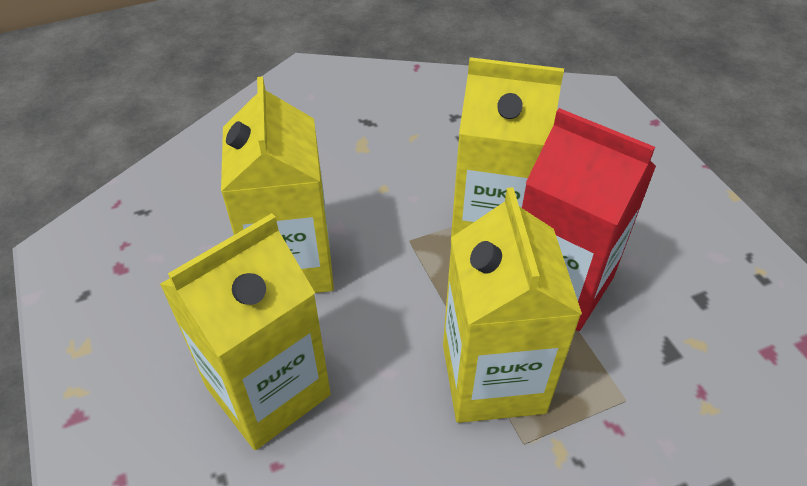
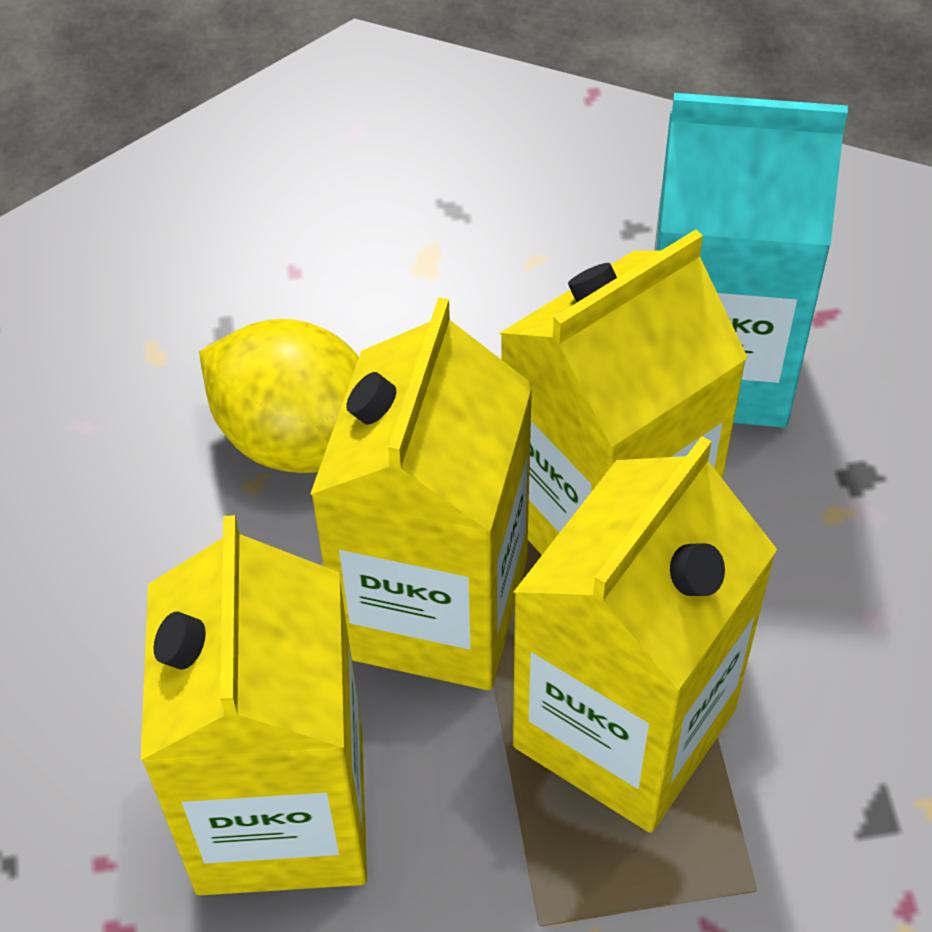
red carton: 1 -> 0
turquoise carton: 0 -> 1
yellow lemon: 0 -> 1

